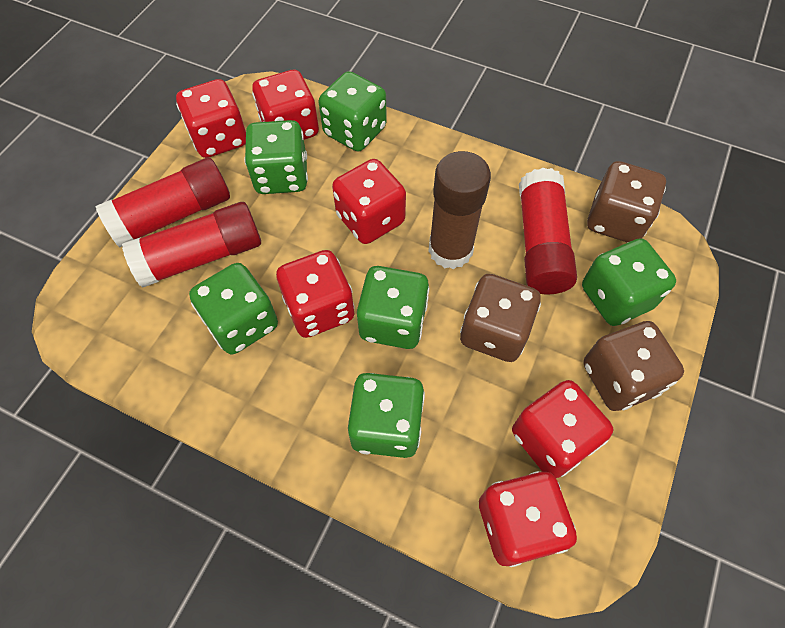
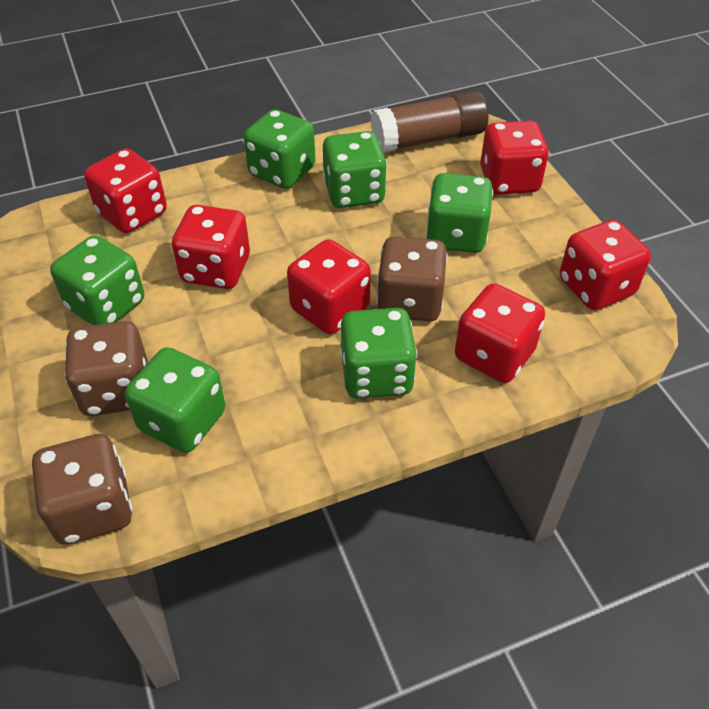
red glue stick: 3 -> 0

